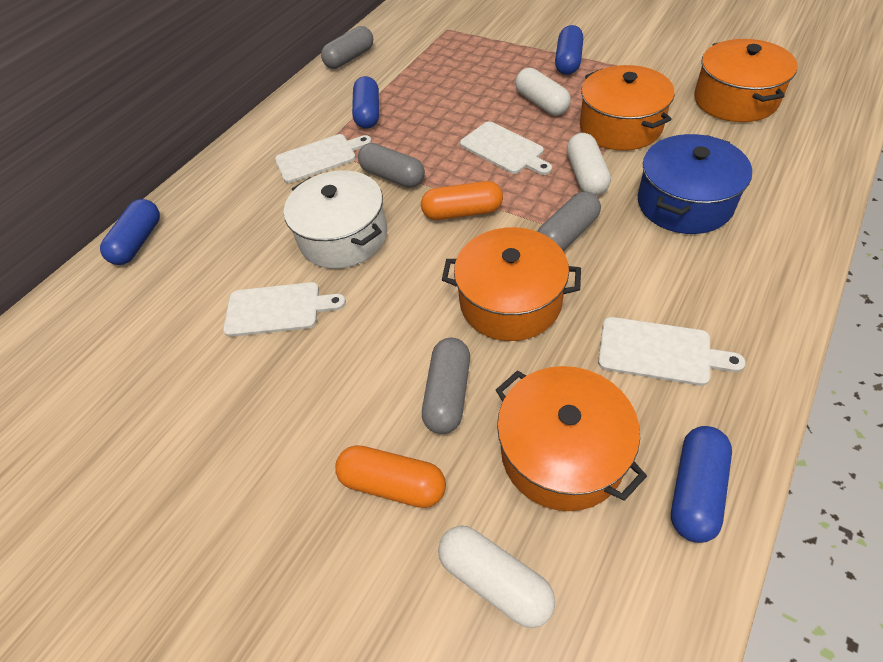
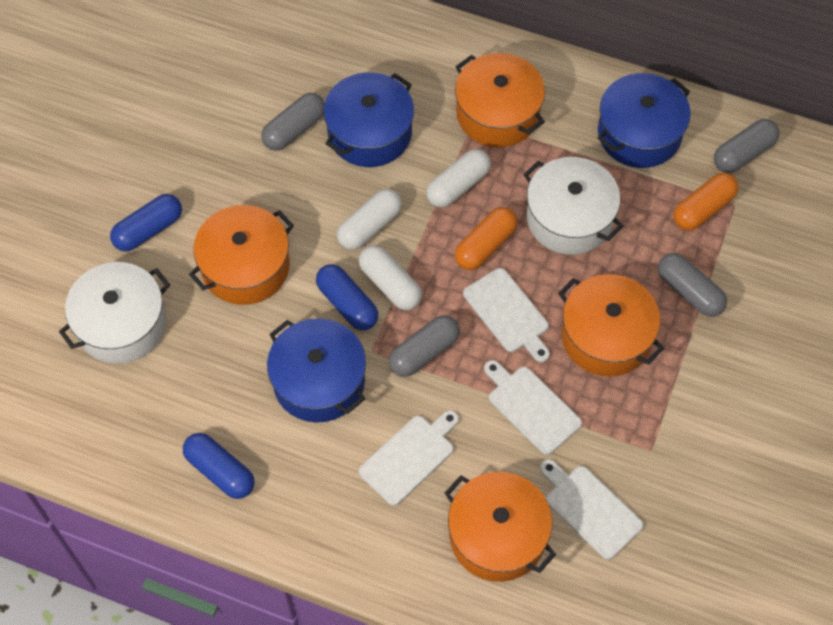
blue capsule: 4 -> 3
blue pot: 1 -> 3
white pot: 1 -> 2

